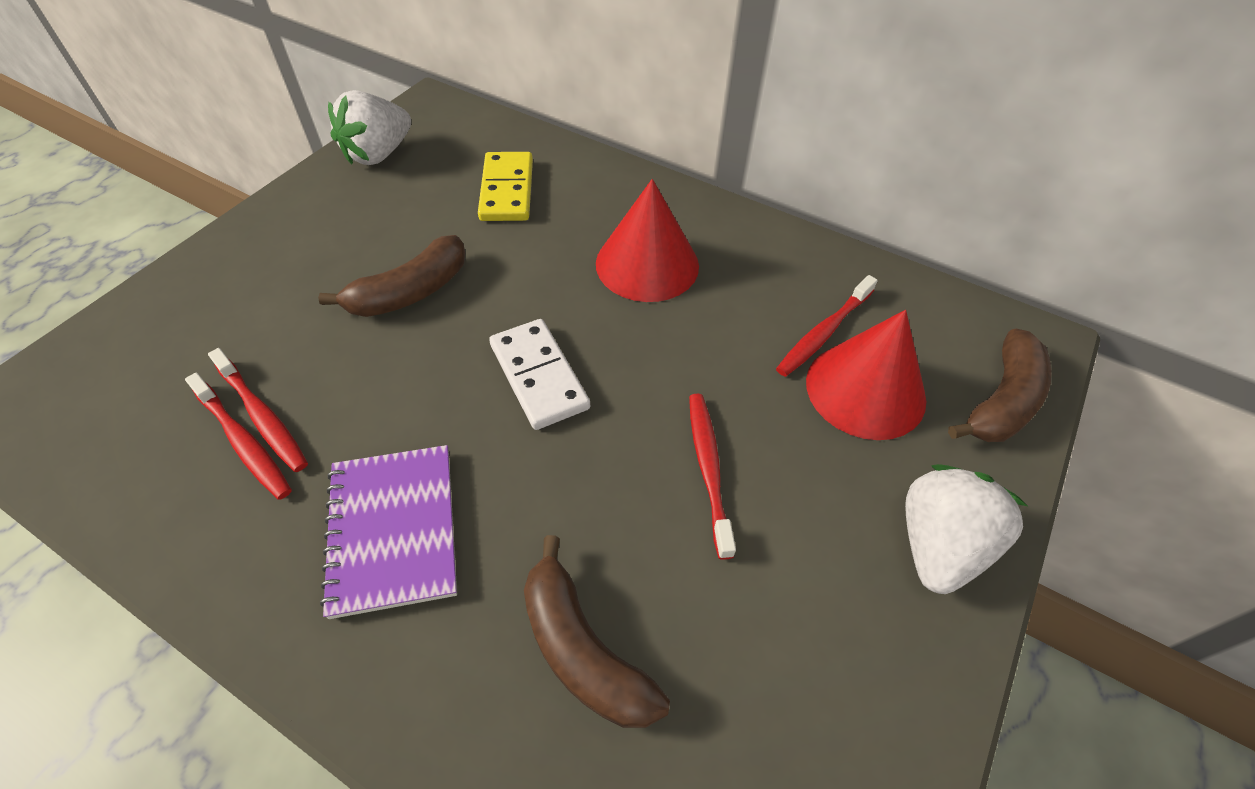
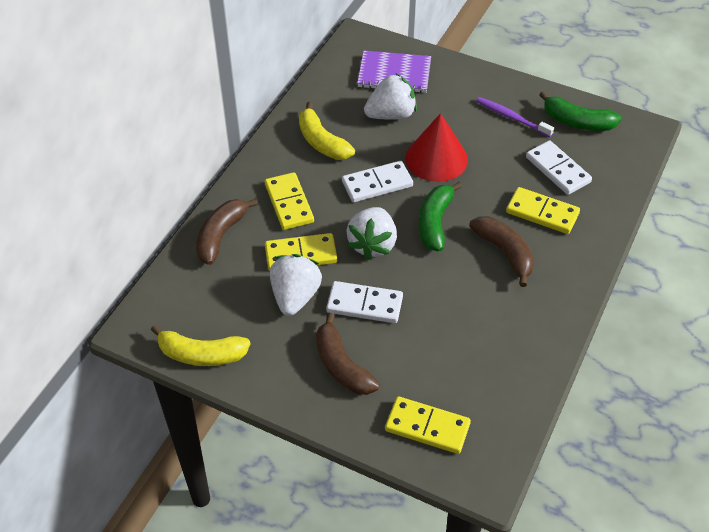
green banana: 0 -> 2
purple toothbrush: 0 -> 1
red cone: 2 -> 1
red toothbrush: 4 -> 0
white domino: 1 -> 3
white strawberry: 2 -> 3
yellow banana: 0 -> 2
yellow domino: 1 -> 4

